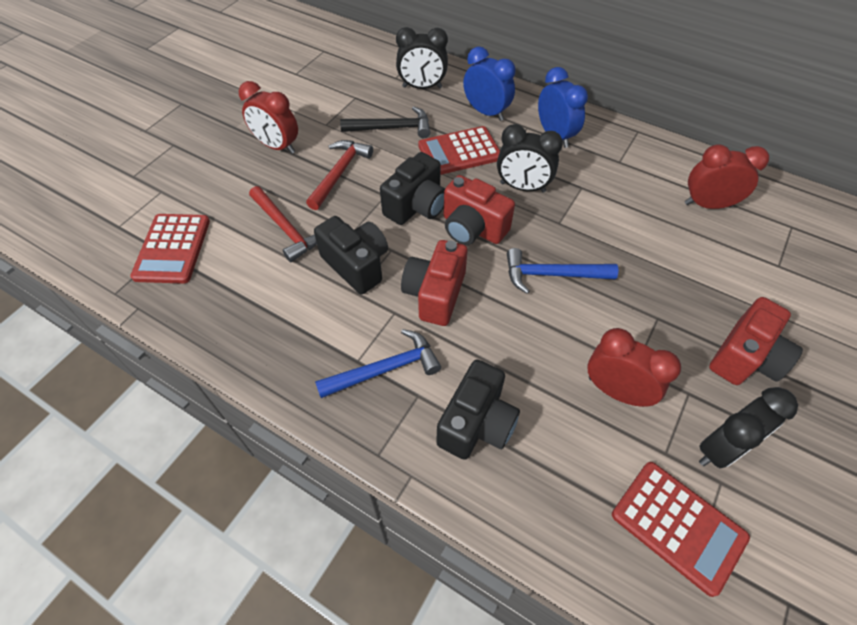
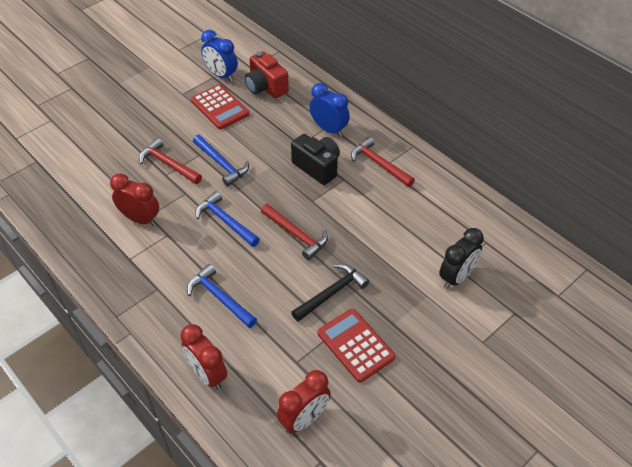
black camera: 3 -> 1
black clock: 3 -> 1
blue hammer: 2 -> 3
red calculator: 3 -> 2
red camera: 3 -> 1
red hammer: 2 -> 3

